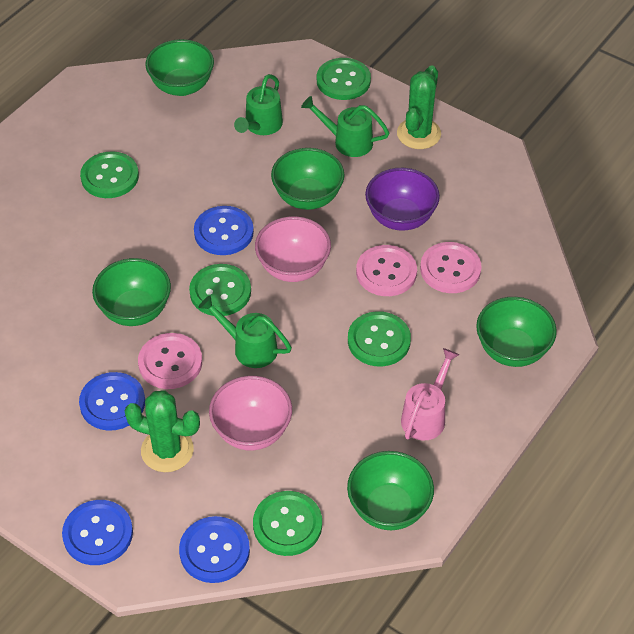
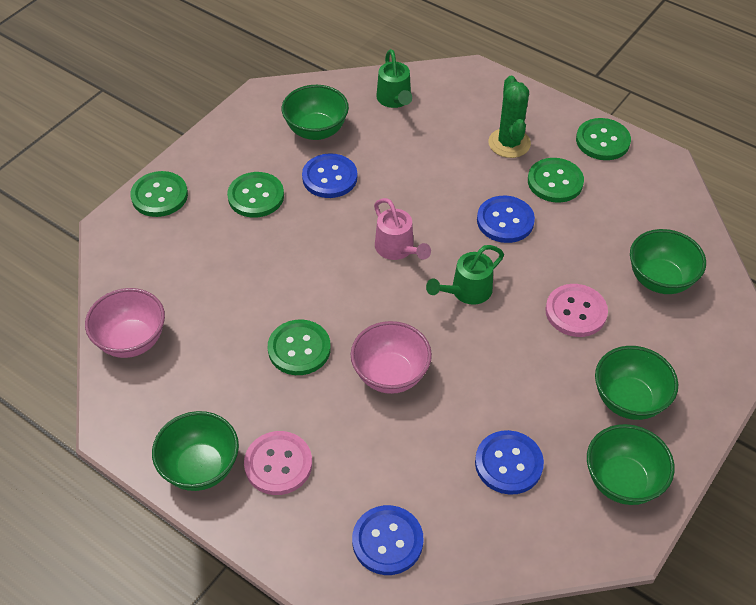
green cactus: 2 -> 1
green watering can: 3 -> 2
pink button: 3 -> 2
purple bowl: 1 -> 0

